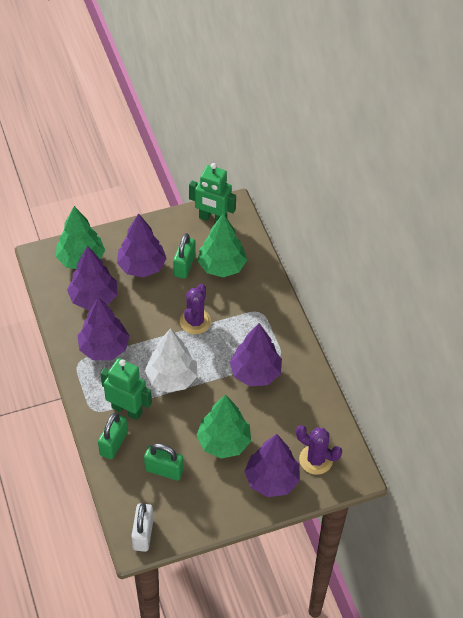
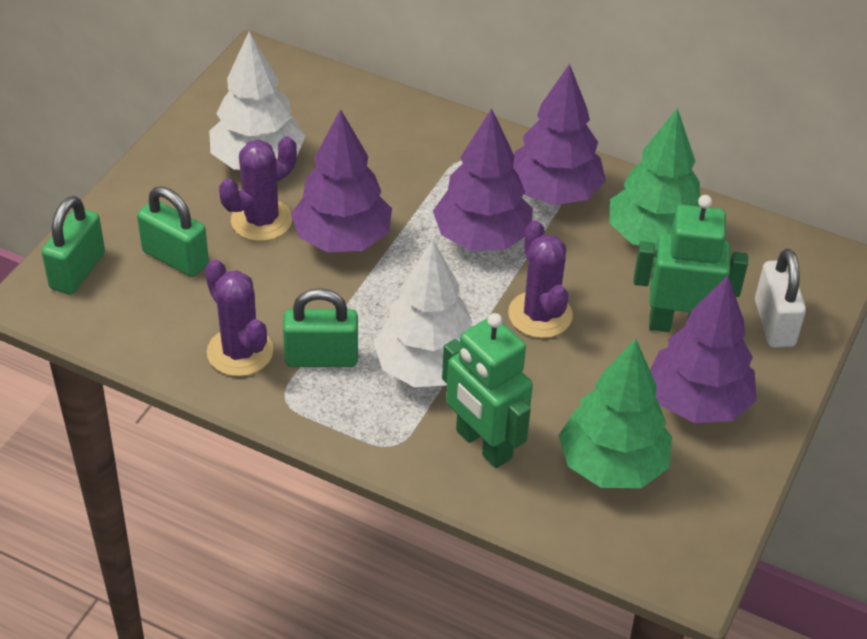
green tree: 3 -> 2
purple cactus: 2 -> 3
purple tree: 5 -> 4
white tree: 1 -> 2

